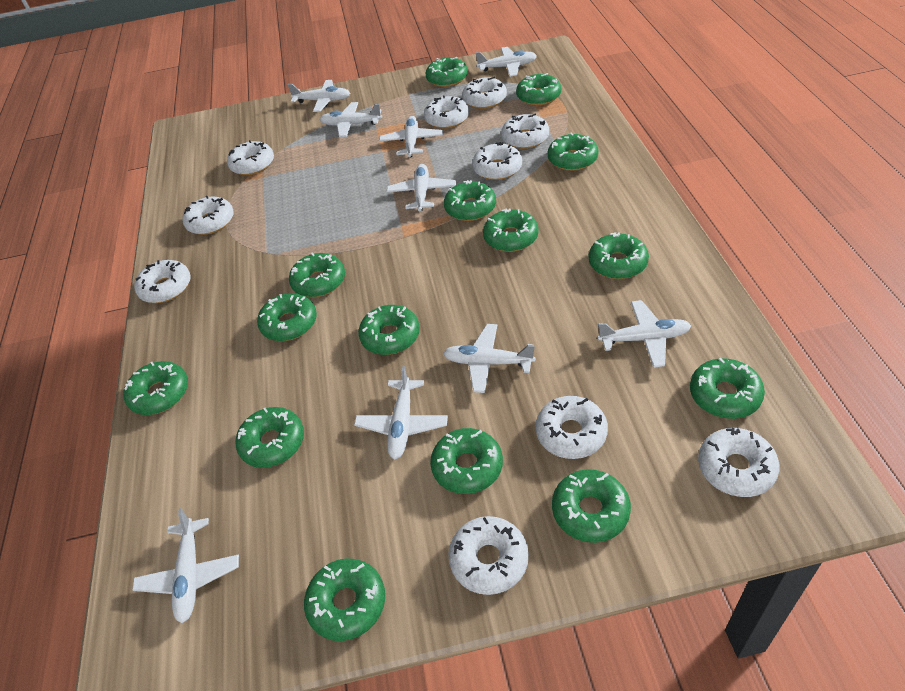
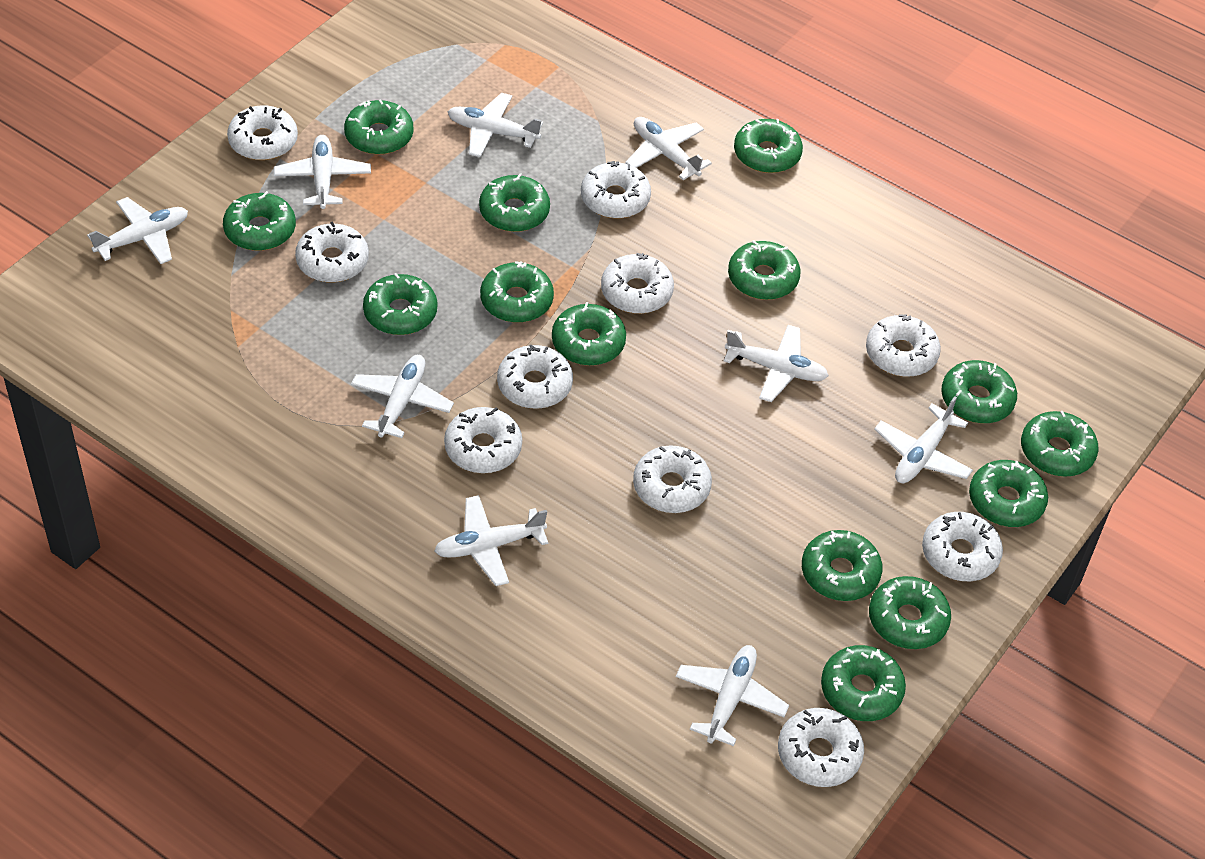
green donut: 15 -> 14

